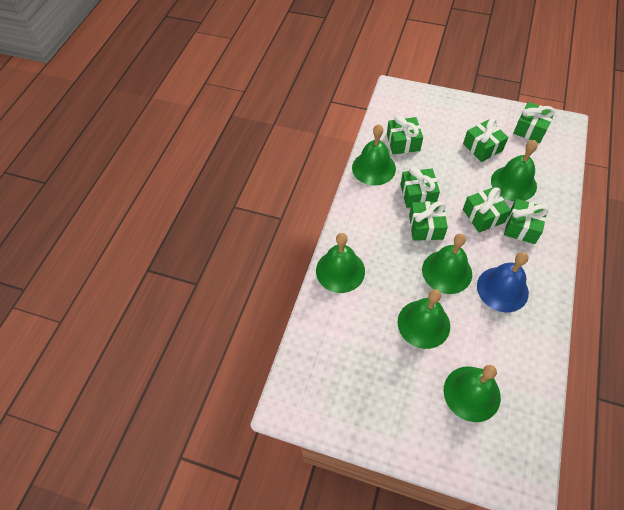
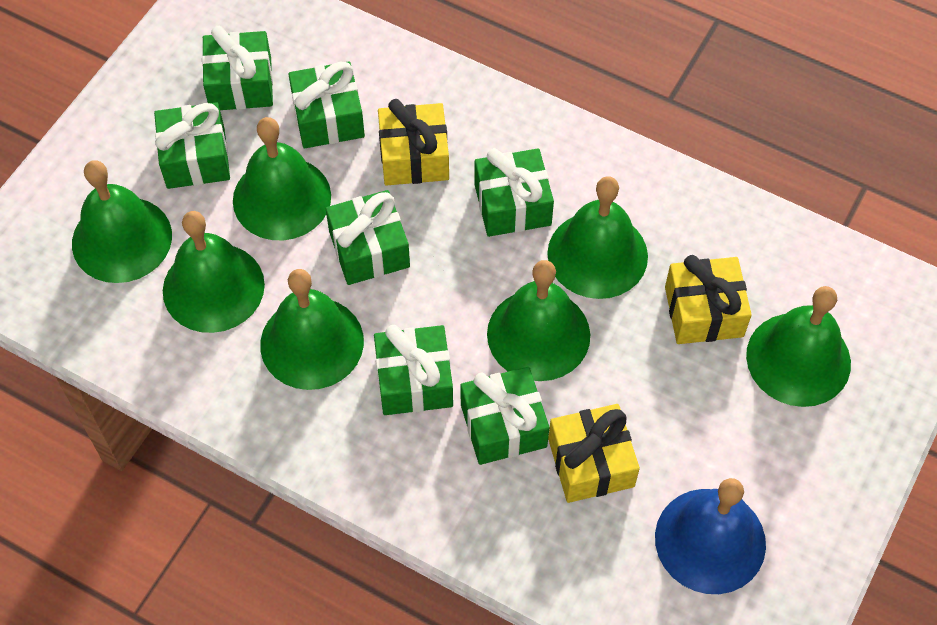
green bell: 6 -> 7
yellow gift: 0 -> 3

